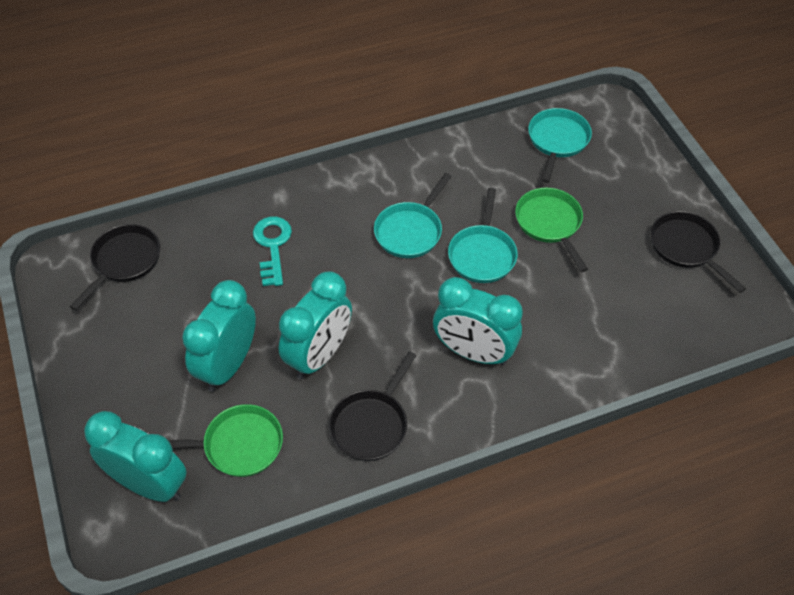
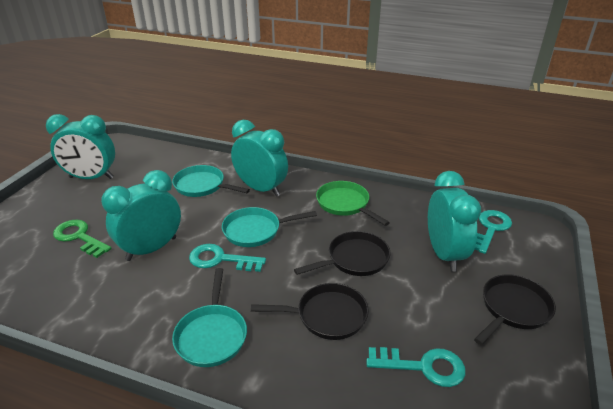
green key: 0 -> 1
green pan: 2 -> 1
turquoise key: 1 -> 3

